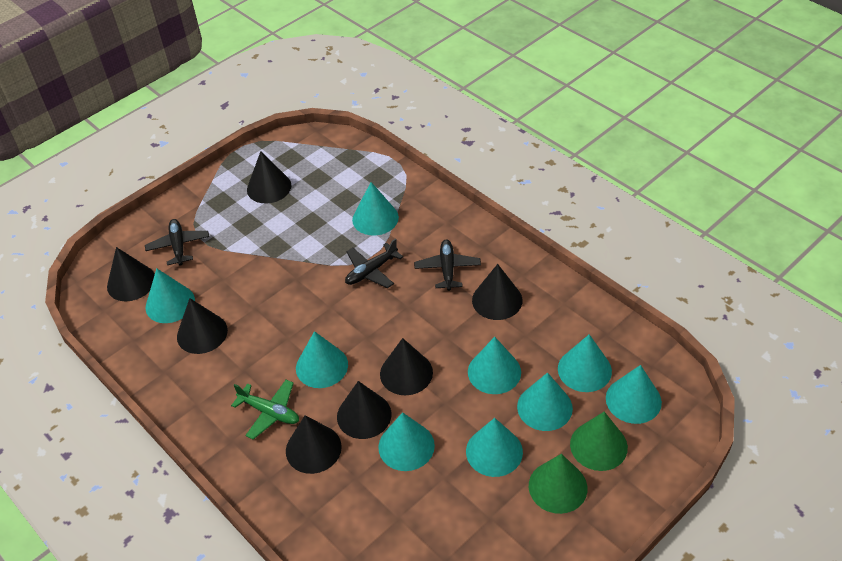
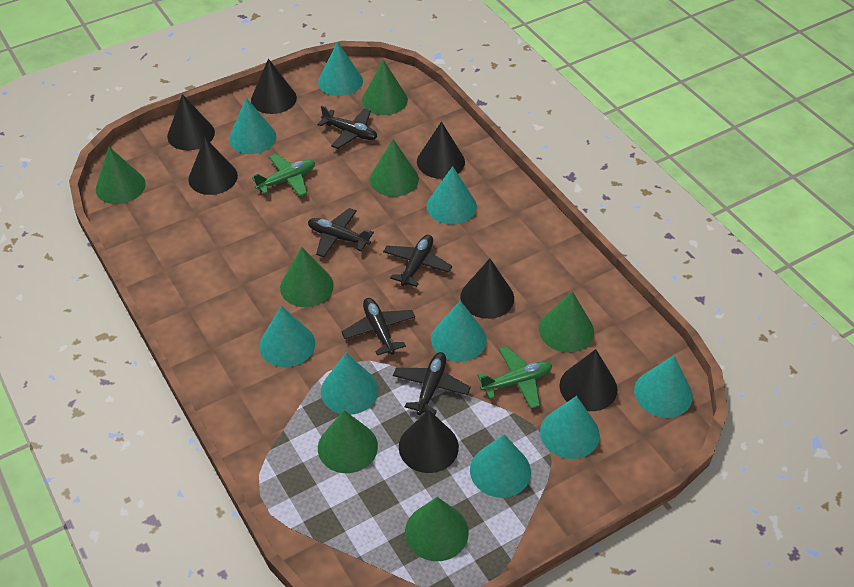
black plane: 3 -> 5
green cone: 2 -> 7
green plane: 1 -> 2

